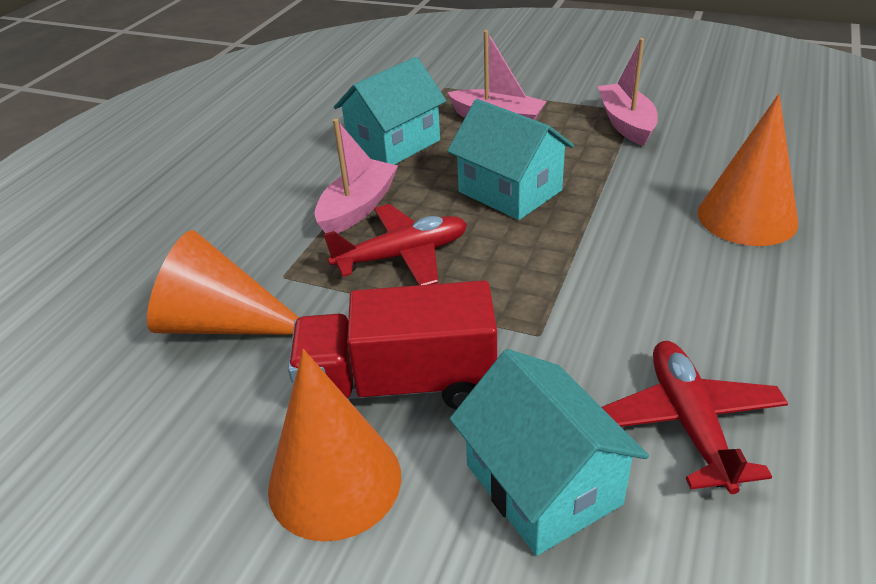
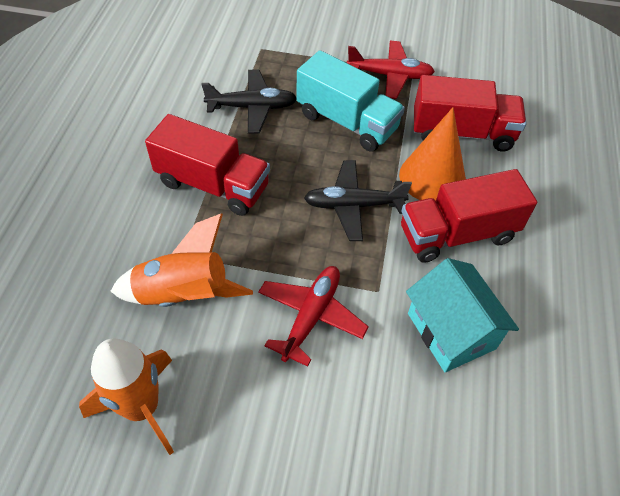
black plane: 0 -> 2
orange cone: 3 -> 1
orange rocket: 0 -> 2
pink boat: 3 -> 0
red truck: 1 -> 3
turquoise house: 3 -> 1
turquoise truck: 0 -> 1

